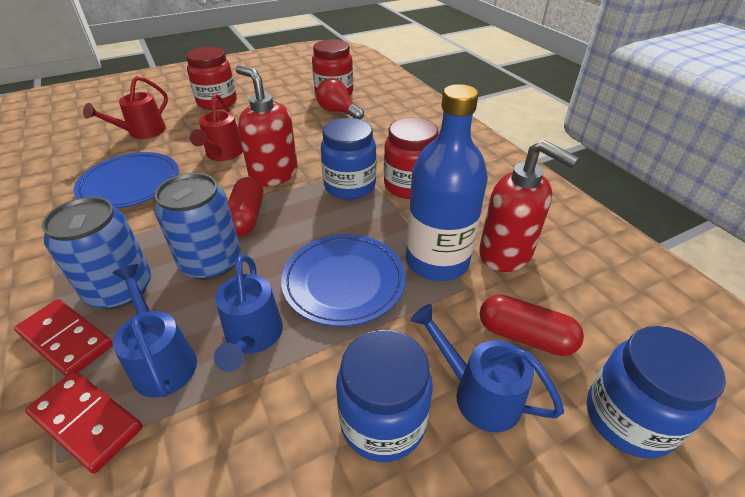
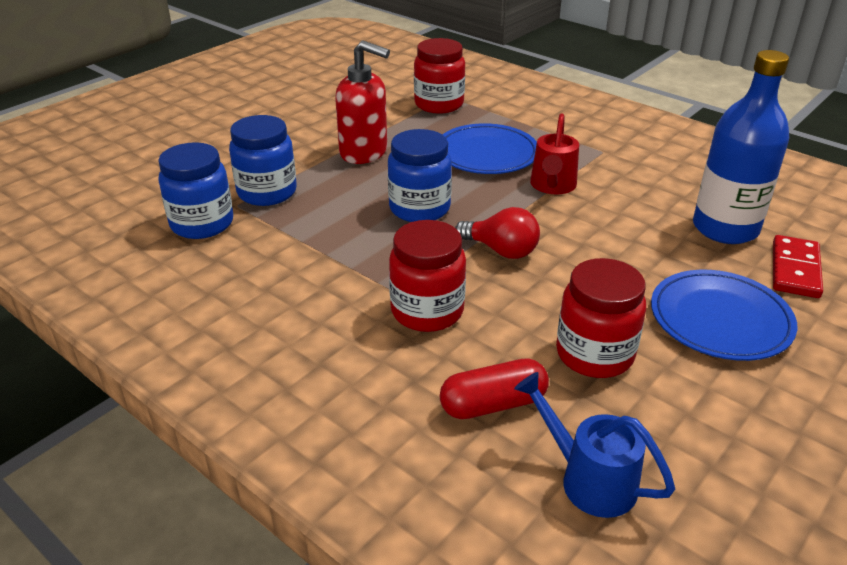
blue can: 2 -> 0
blue watering can: 3 -> 1
red capsule: 2 -> 1
red domino: 2 -> 1
red soap dispenser: 2 -> 1
red watering can: 2 -> 1

